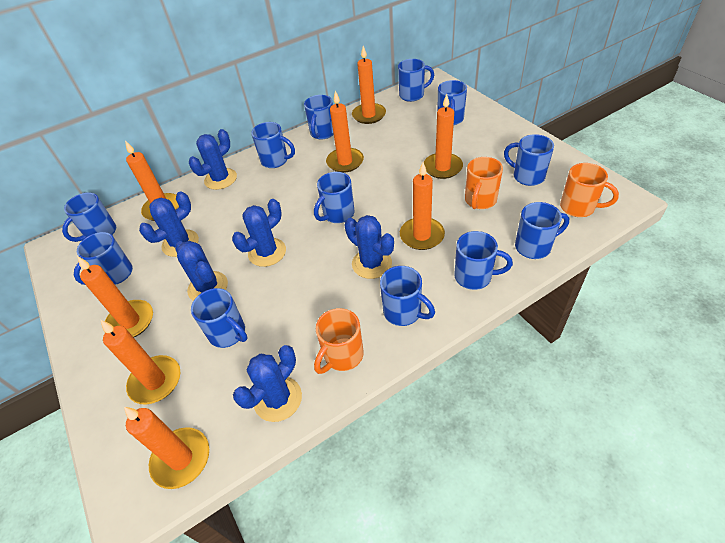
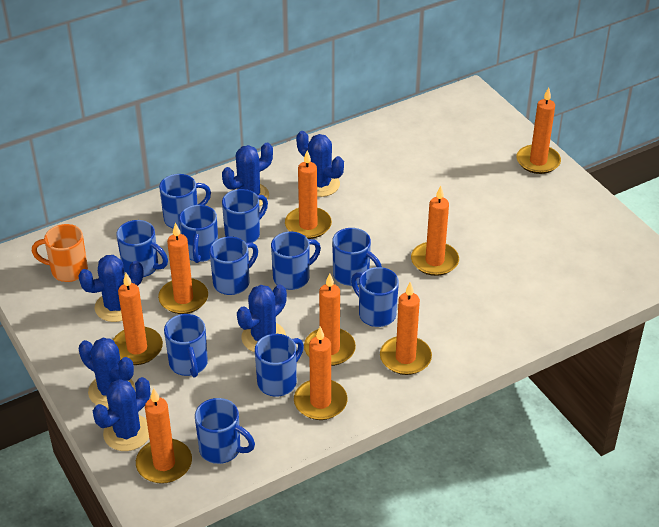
blue mug: 12 -> 11
orange candle: 8 -> 9
orange mug: 3 -> 1

